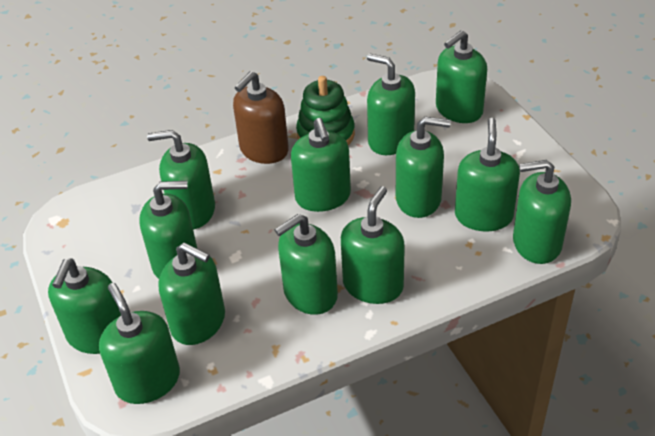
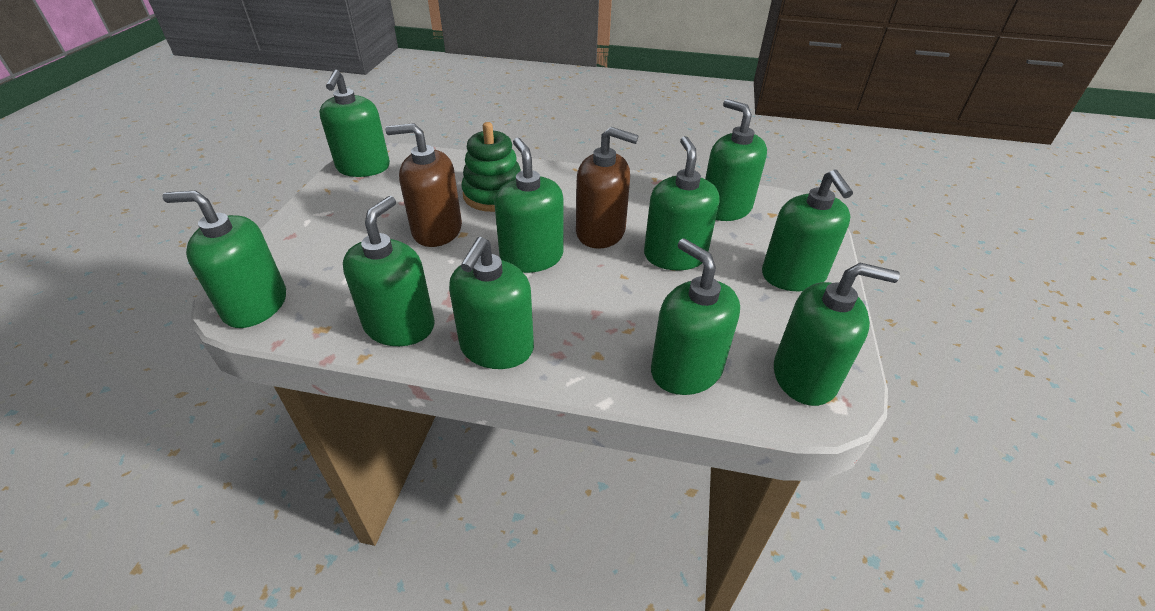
brown soap dispenser: 1 -> 2
green soap dispenser: 13 -> 10

